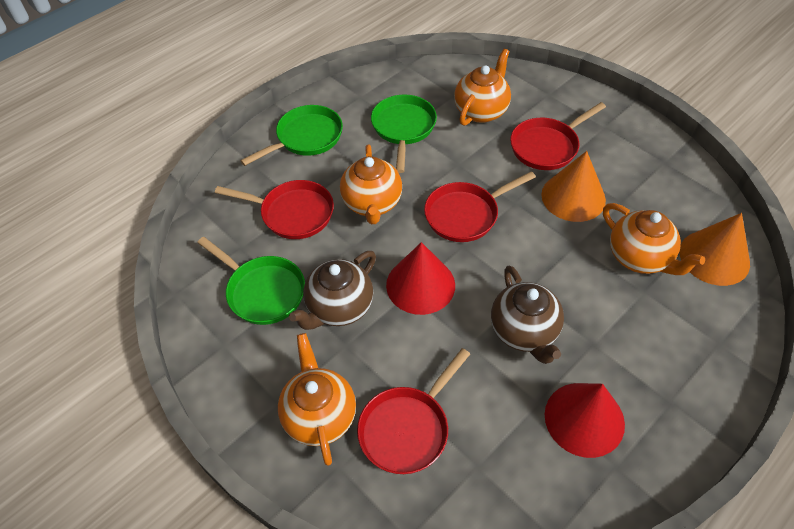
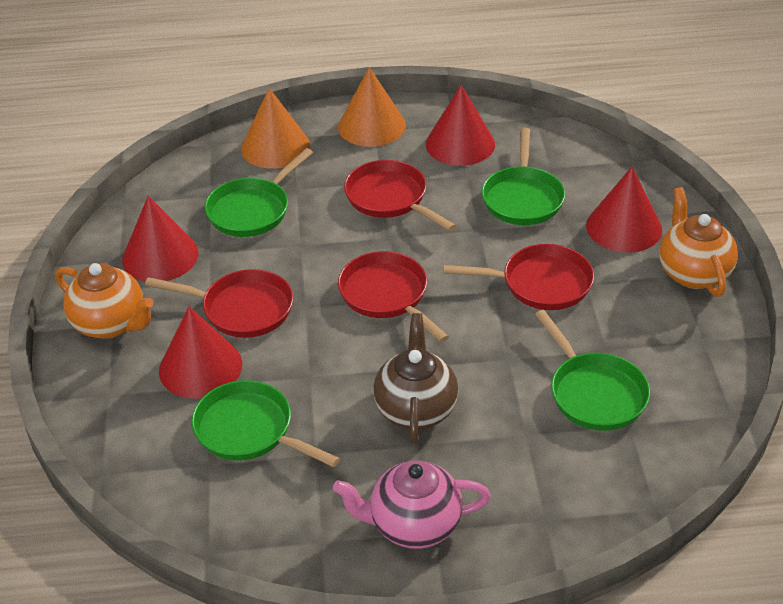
brown teapot: 2 -> 1
green pan: 3 -> 4
orange teapot: 4 -> 2
pink teapot: 0 -> 1
red cone: 2 -> 4

